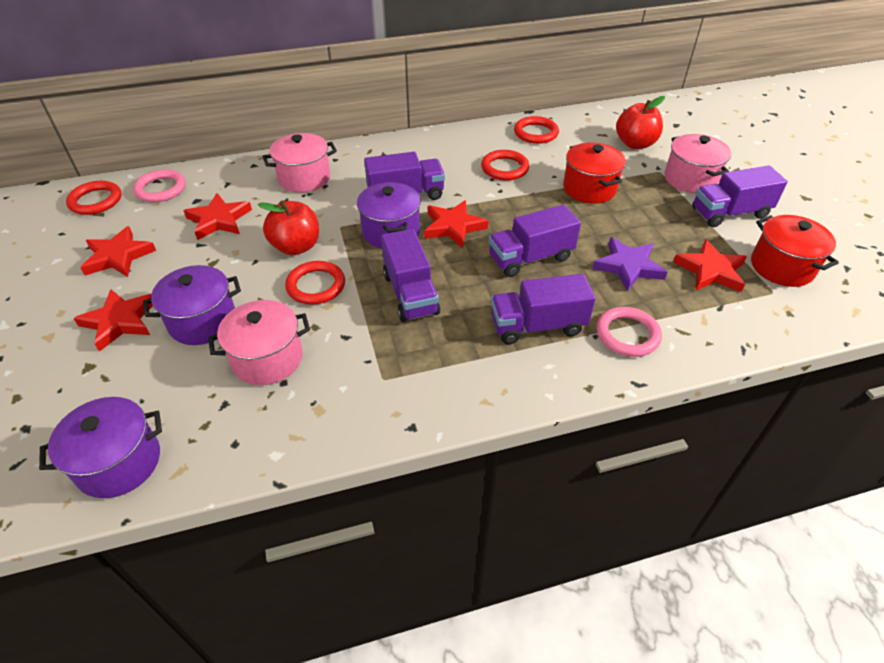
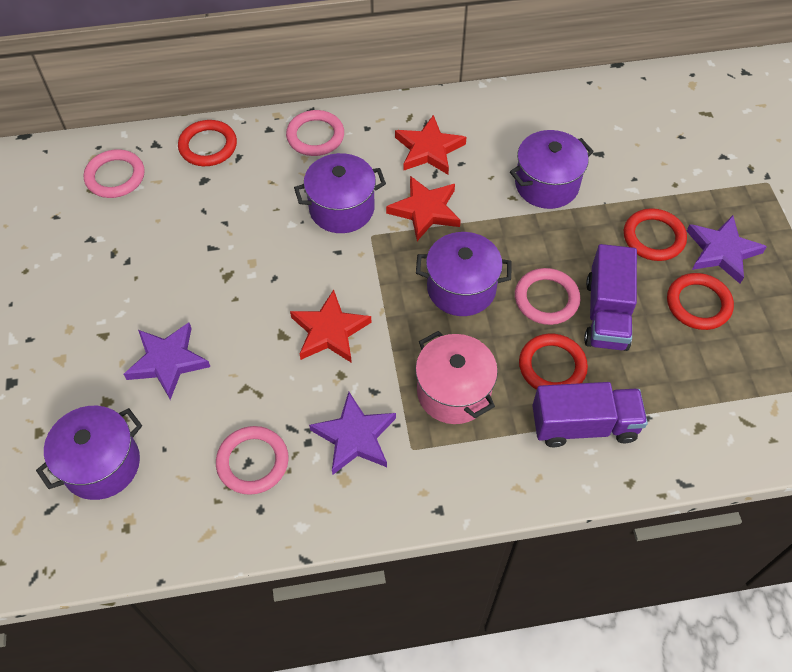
pink pot: 3 -> 1
pink ring: 2 -> 4
purple pot: 3 -> 4
purple star: 1 -> 3
purple truck: 5 -> 2
red apple: 2 -> 0
red pot: 2 -> 0
red star: 5 -> 3

